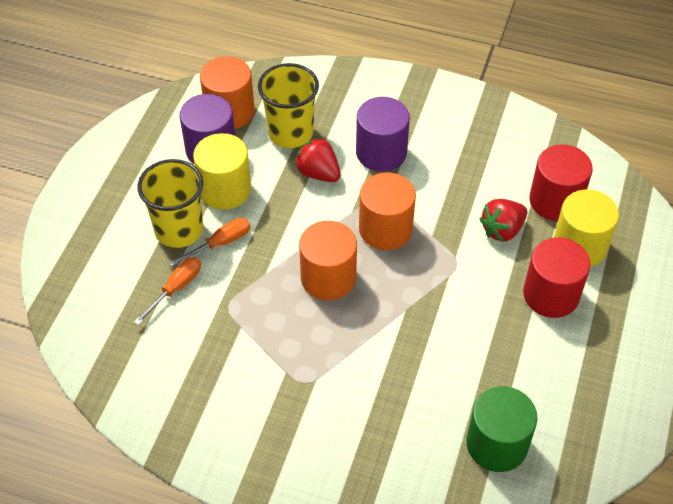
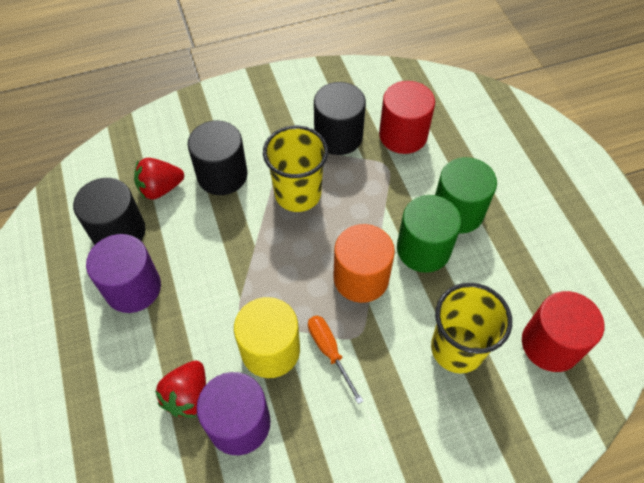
black cylinder: 0 -> 3
green cylinder: 1 -> 2
orange cylinder: 3 -> 1
orange screwdriver: 2 -> 1
yellow cylinder: 2 -> 1

